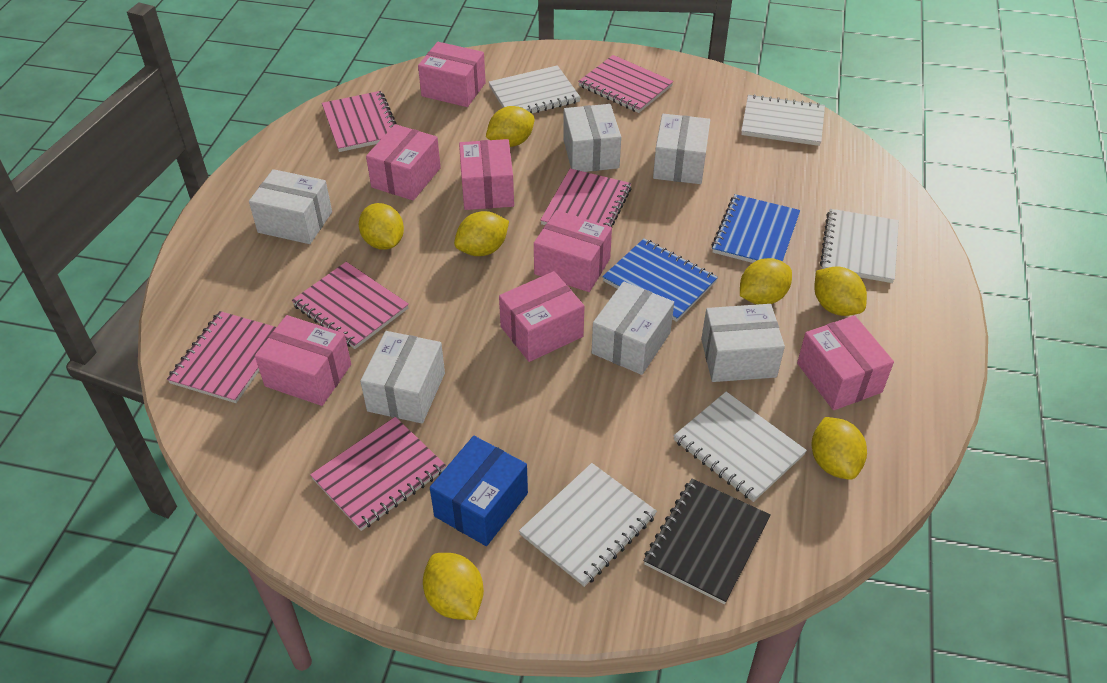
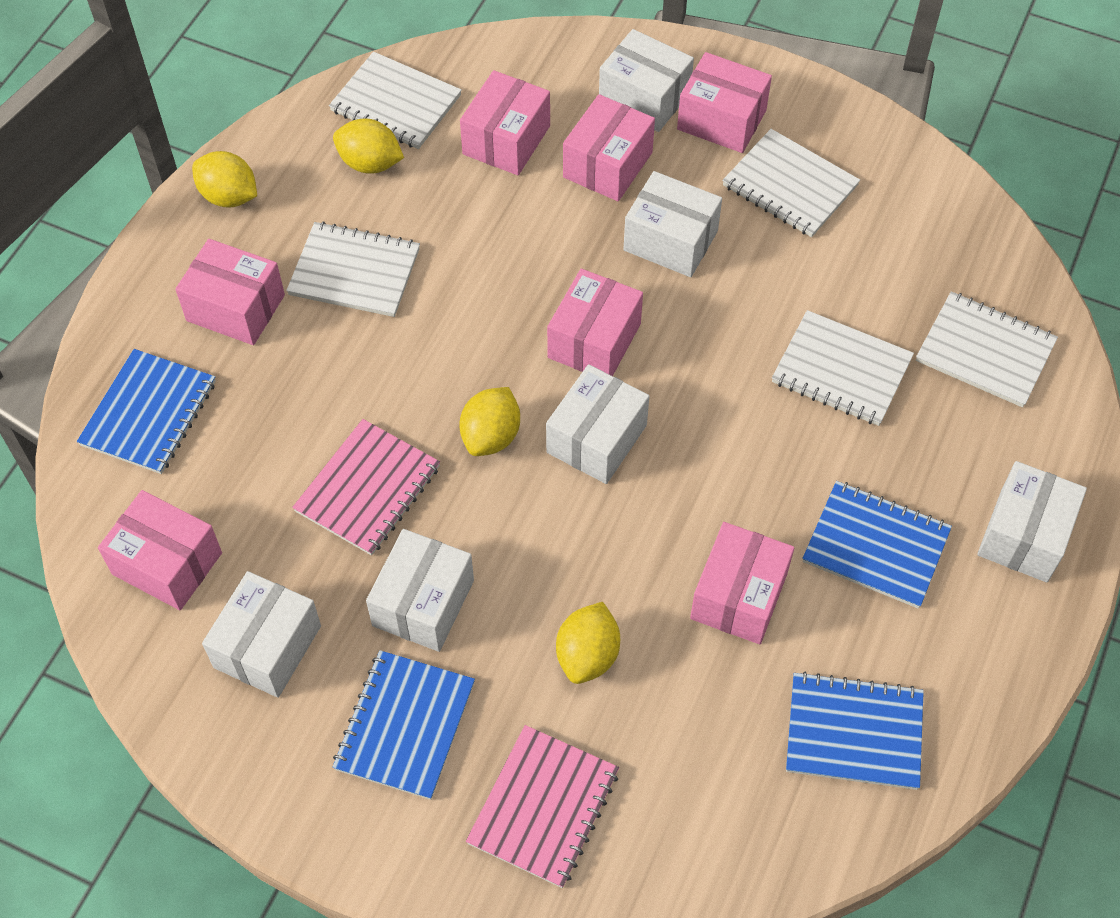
black notebook: 1 -> 0
blue box: 1 -> 0
blue notebook: 2 -> 4
pink notebook: 6 -> 2
yellow lemon: 7 -> 4

